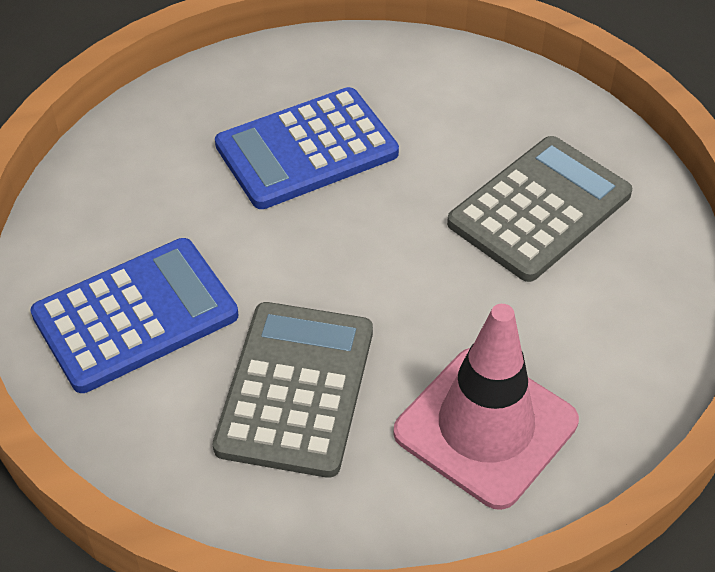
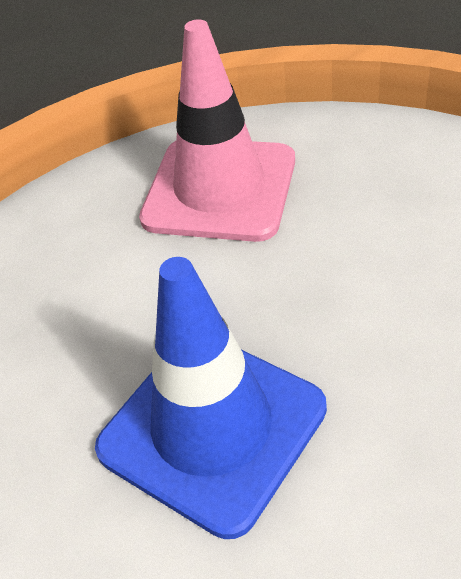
blue calculator: 2 -> 0
blue traffic cone: 0 -> 1
grey calculator: 2 -> 0

